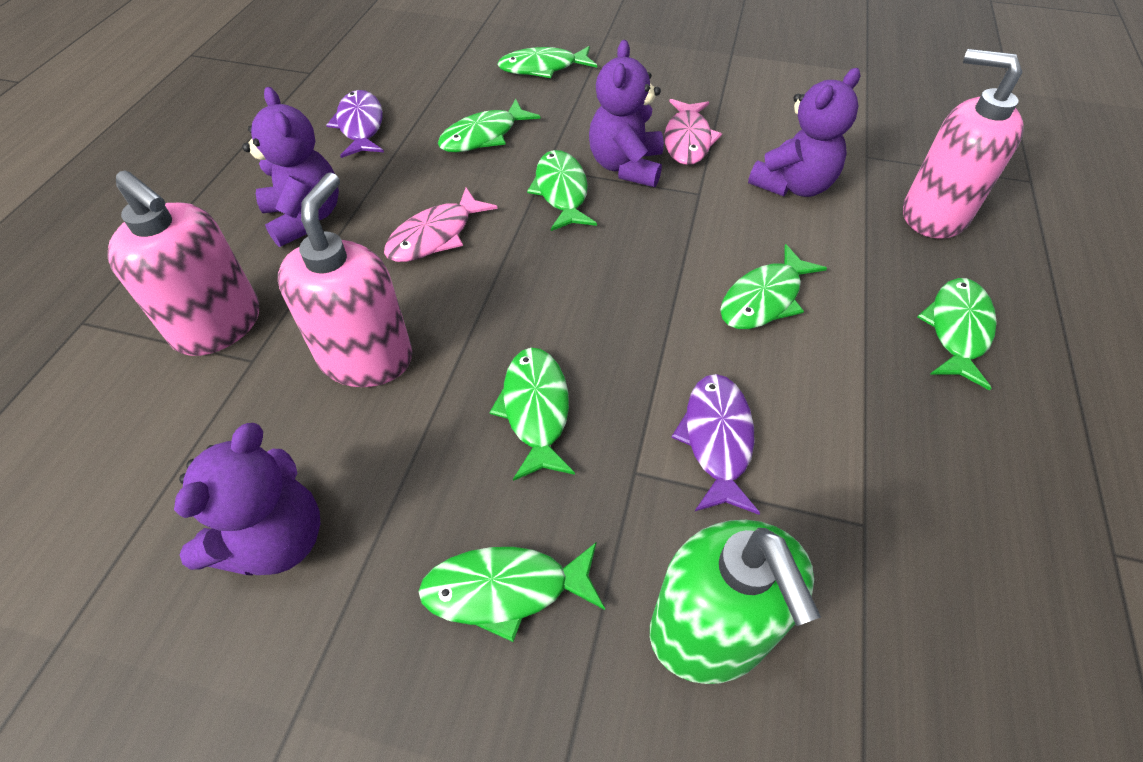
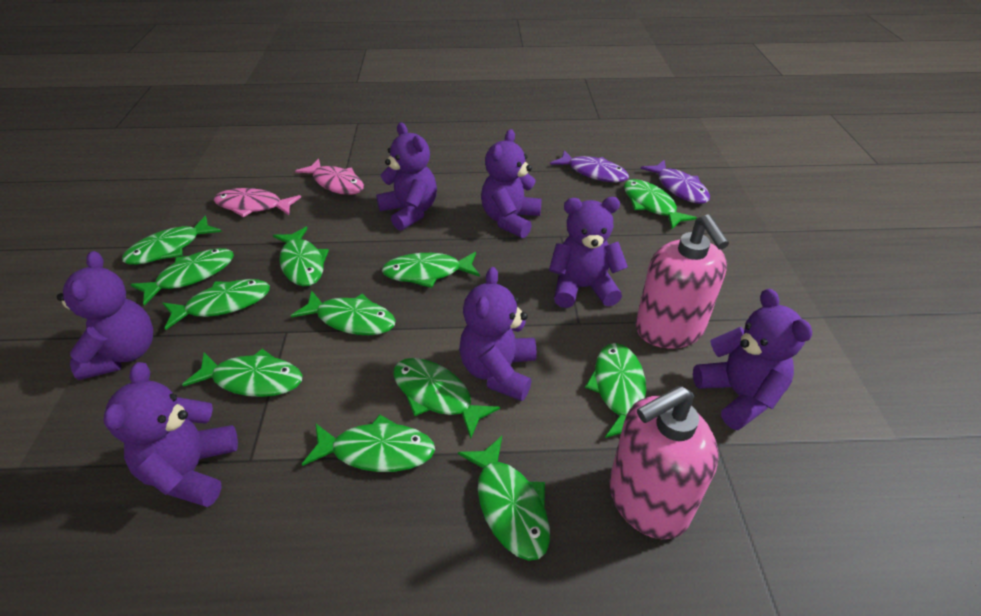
green fish: 7 -> 12
green soap dispenser: 1 -> 0
pink soap dispenser: 3 -> 2
purple teddy bear: 4 -> 7

